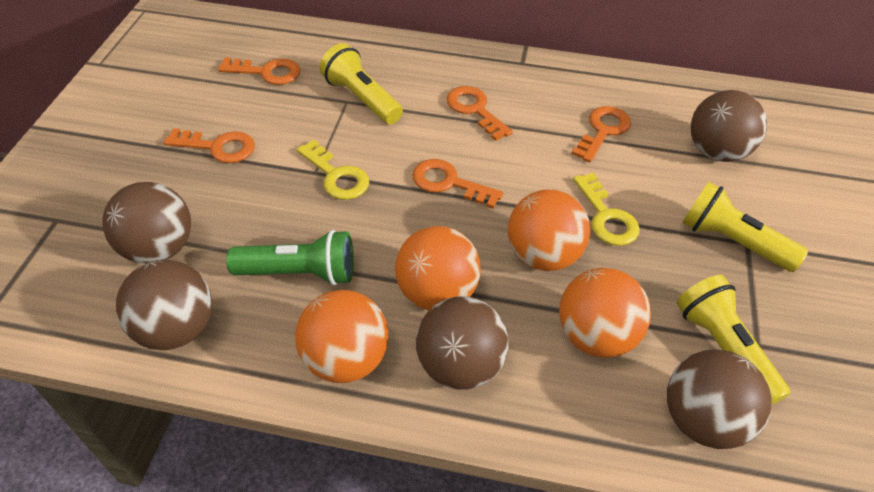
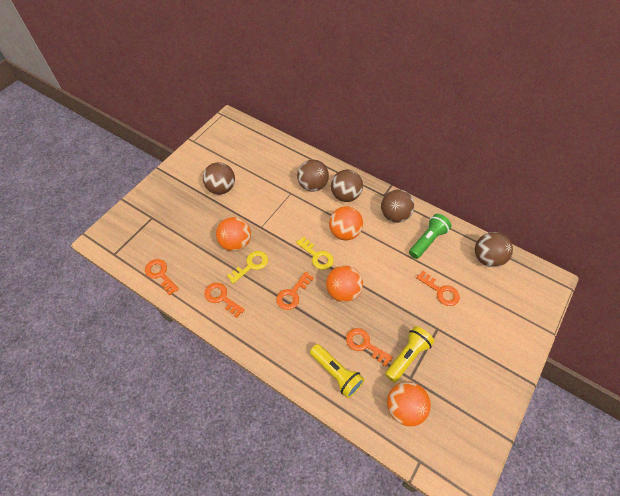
yellow flashlight: 3 -> 2

